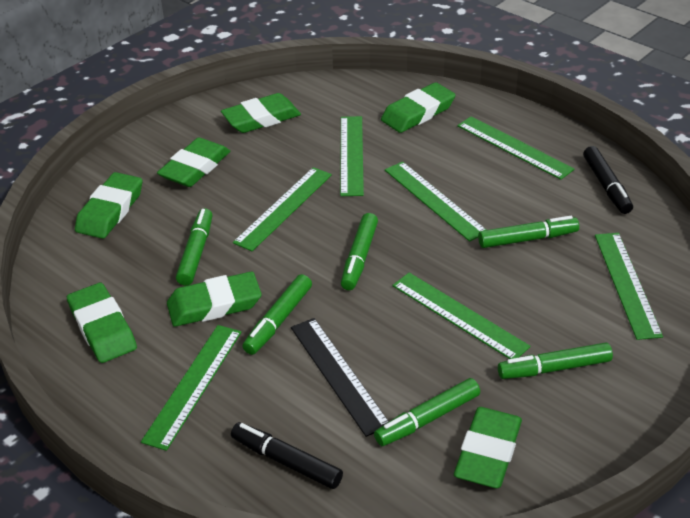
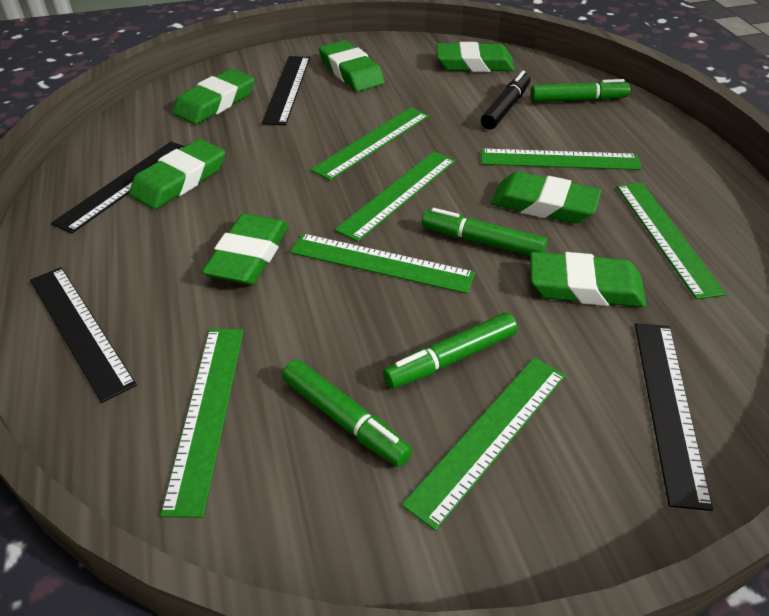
black marker: 2 -> 1
black ruler: 1 -> 4
green marker: 6 -> 4

